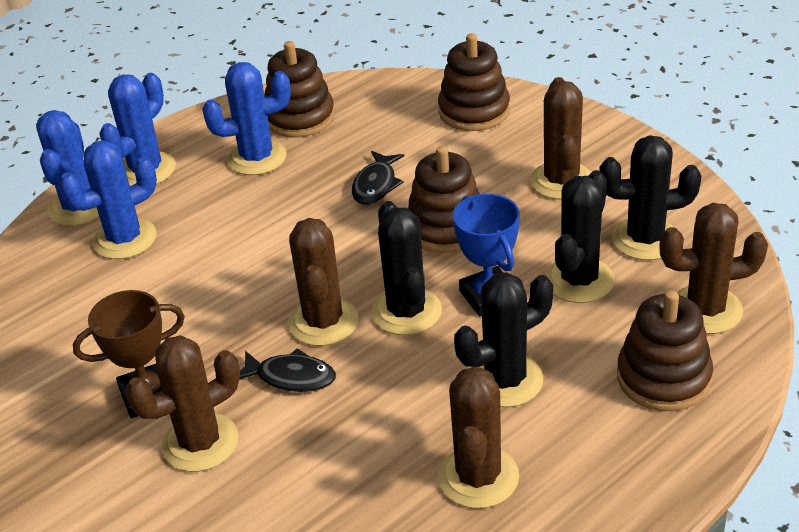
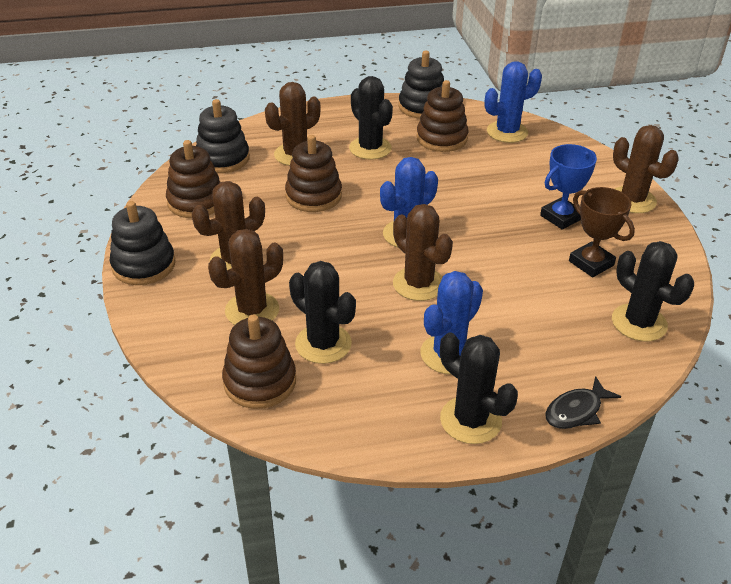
black fish: 2 -> 1
black stacking toy: 0 -> 3
blue cactus: 4 -> 3

